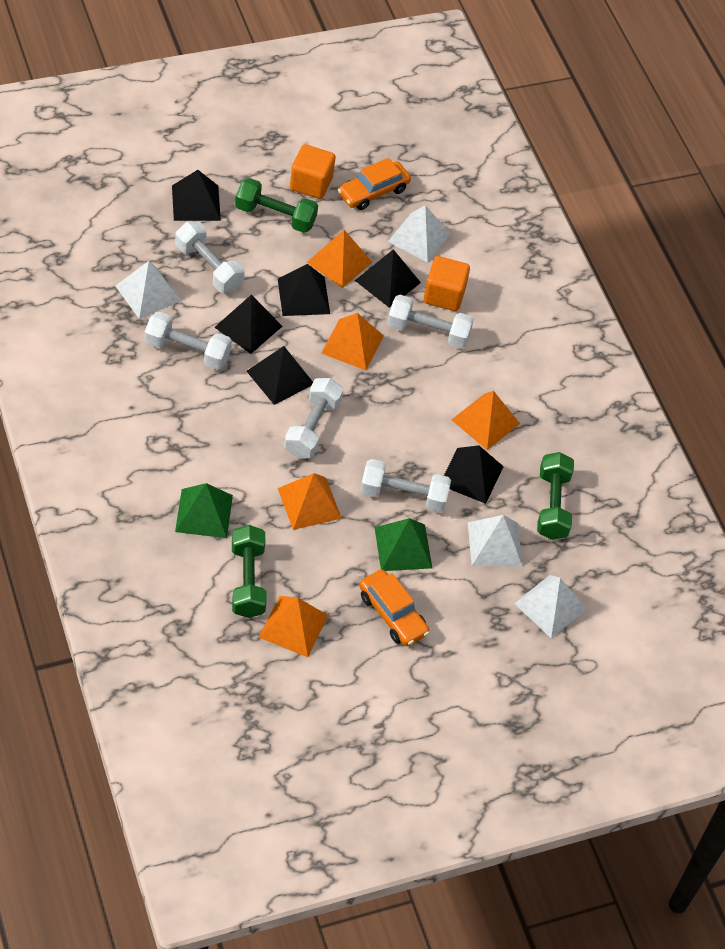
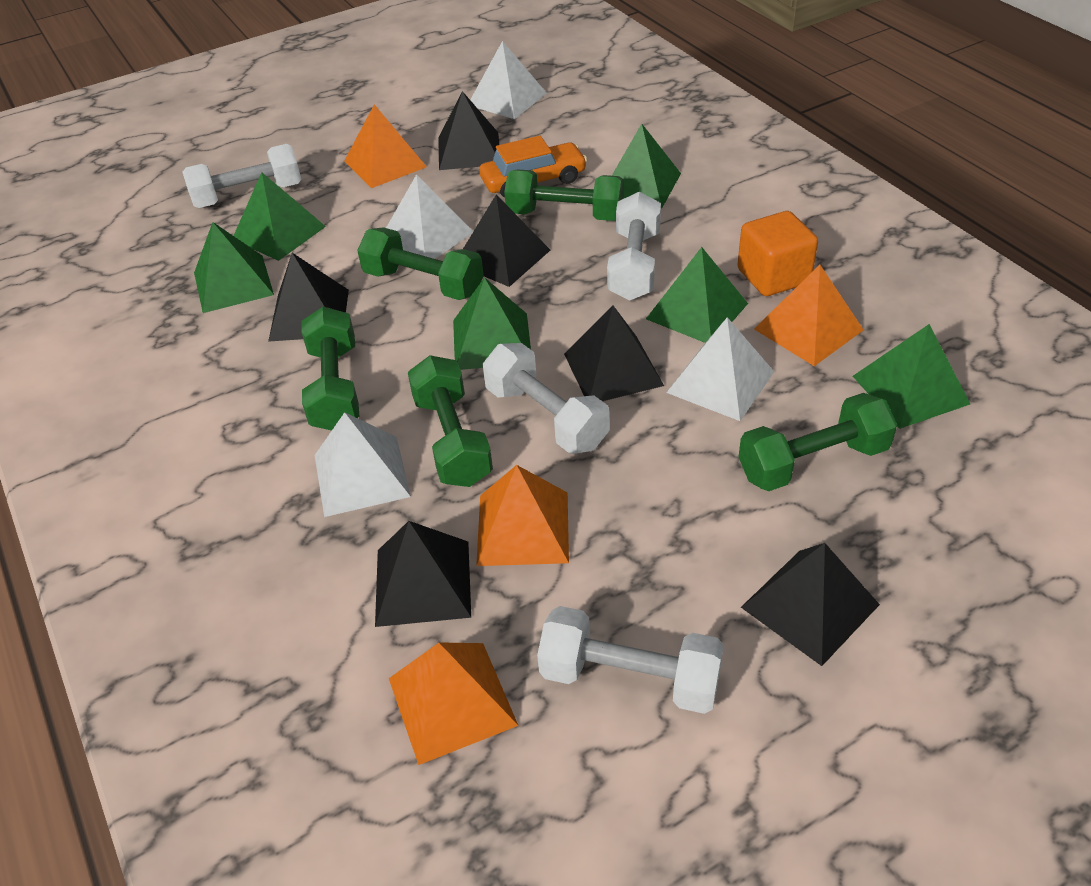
green dumbbell: 3 -> 5
green pyramid: 2 -> 6
orange car: 2 -> 1
orange cube: 2 -> 1
orange pyramid: 5 -> 4
white dumbbell: 5 -> 4

